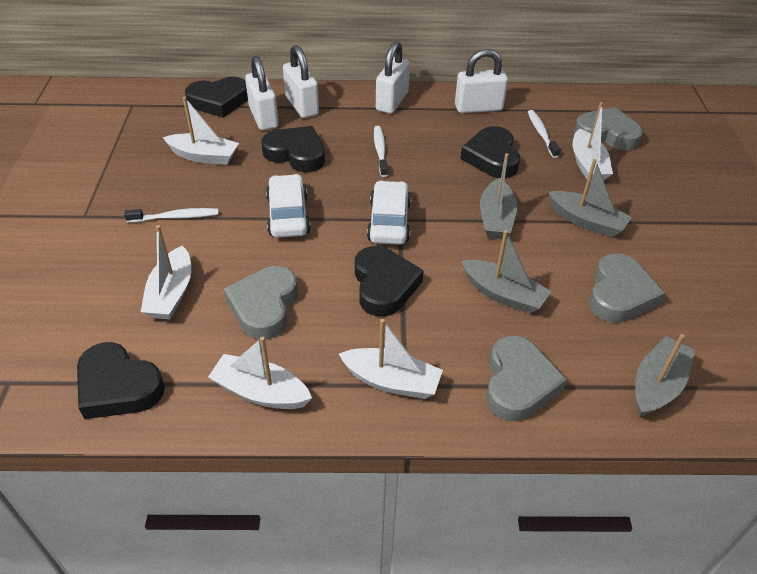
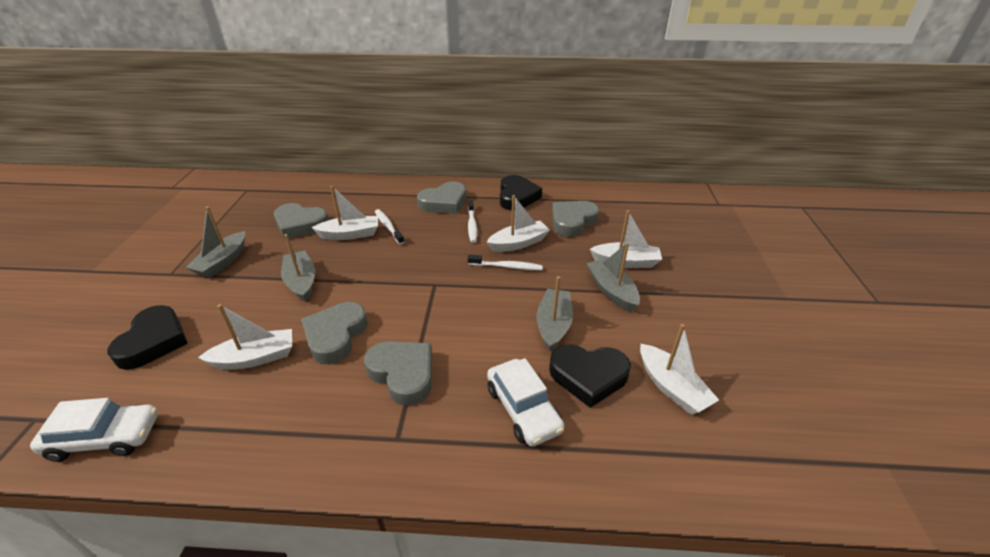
black heart: 5 -> 3
grey heart: 4 -> 5
white padlock: 4 -> 0

